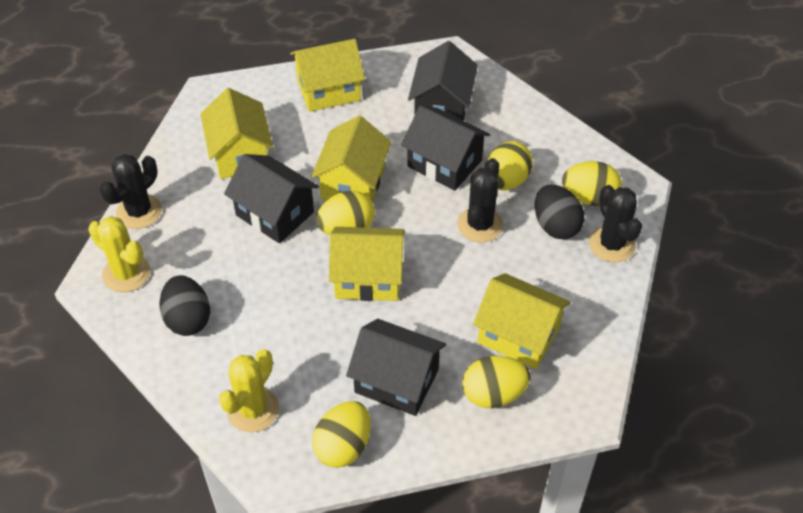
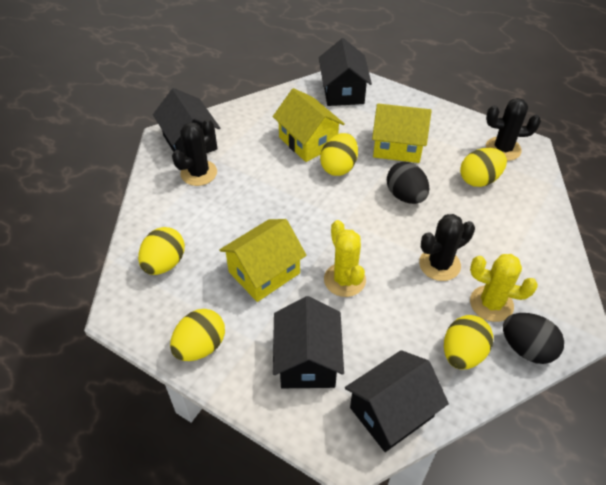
yellow house: 5 -> 3

